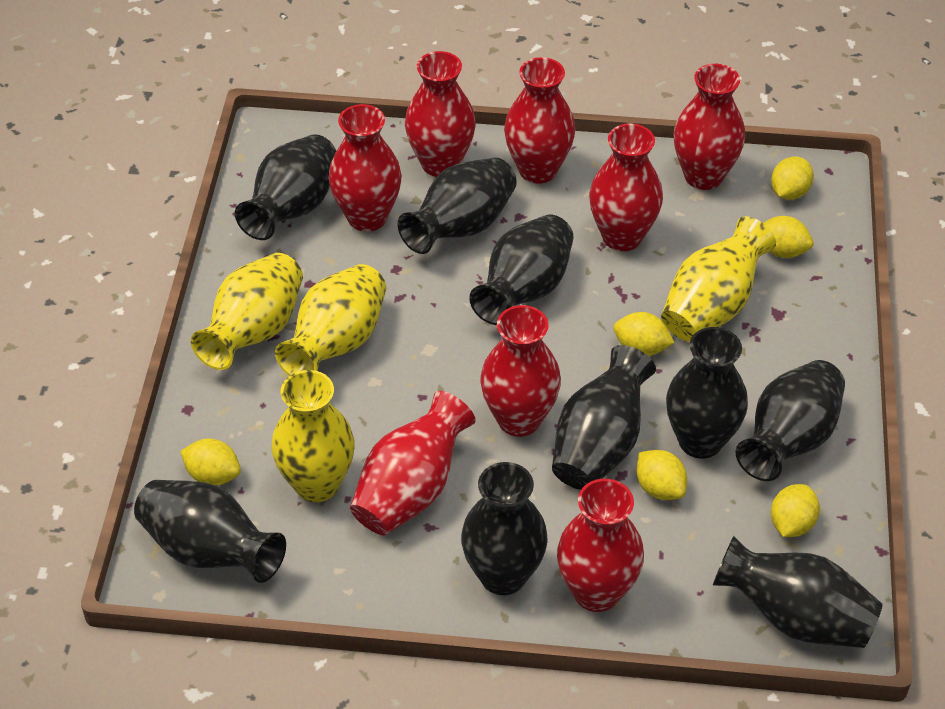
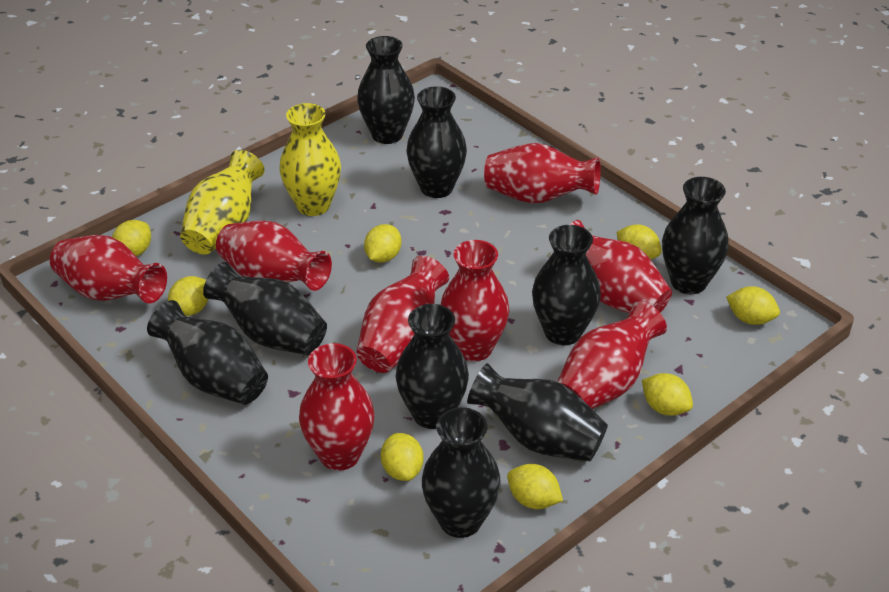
yellow lemon: 6 -> 8
yellow vase: 4 -> 2

